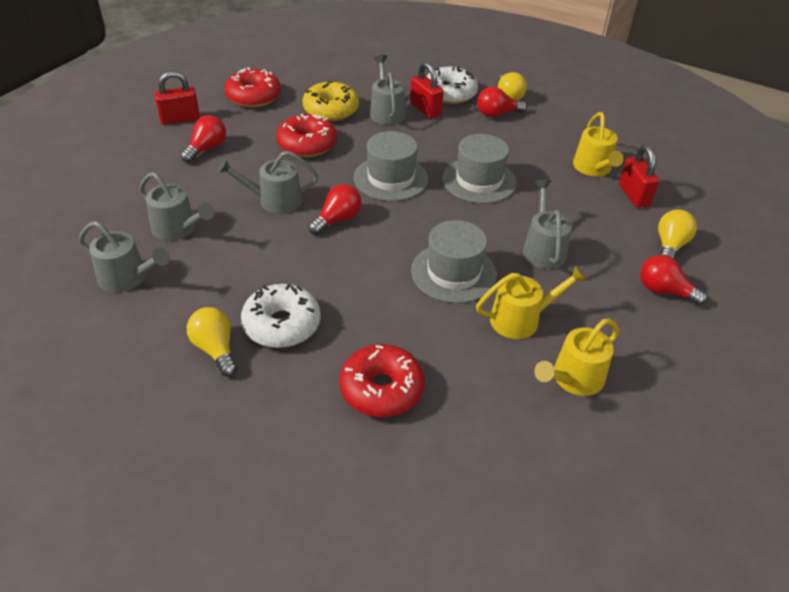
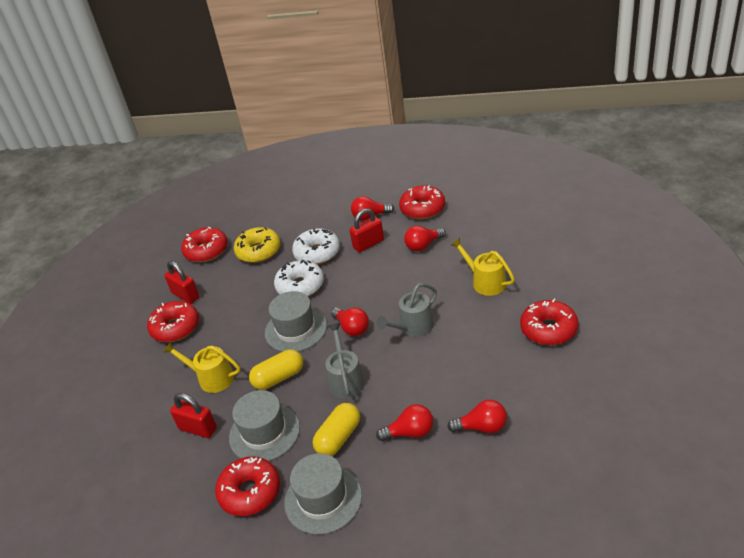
grey watering can: 5 -> 2
red donut: 3 -> 5
red light bulb: 4 -> 5
yellow capsule: 0 -> 2
yellow light bulb: 3 -> 0
yellow watering can: 3 -> 2

